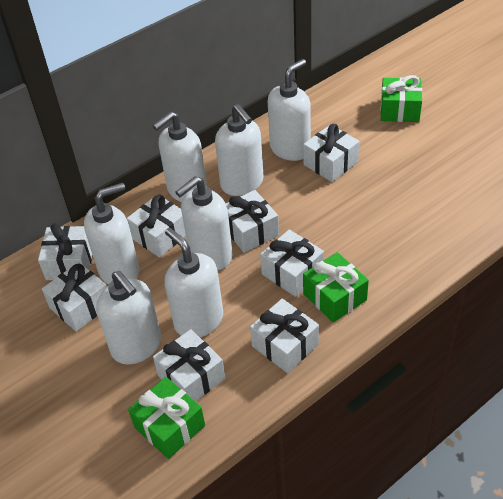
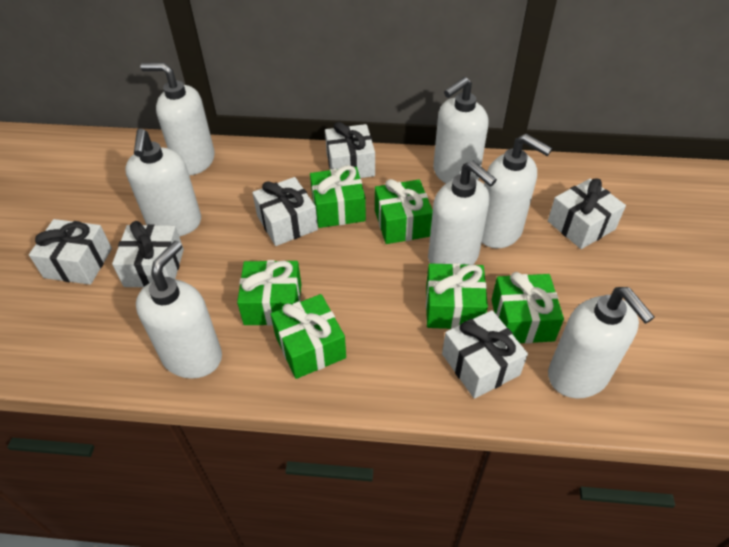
green gift: 3 -> 6
white gift: 8 -> 6

